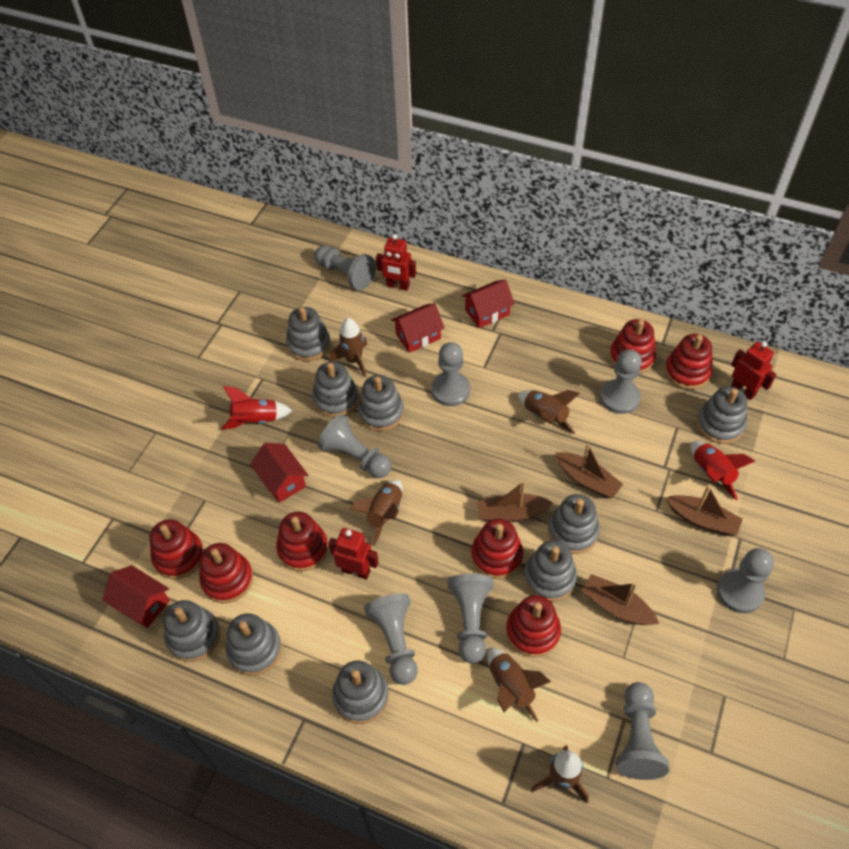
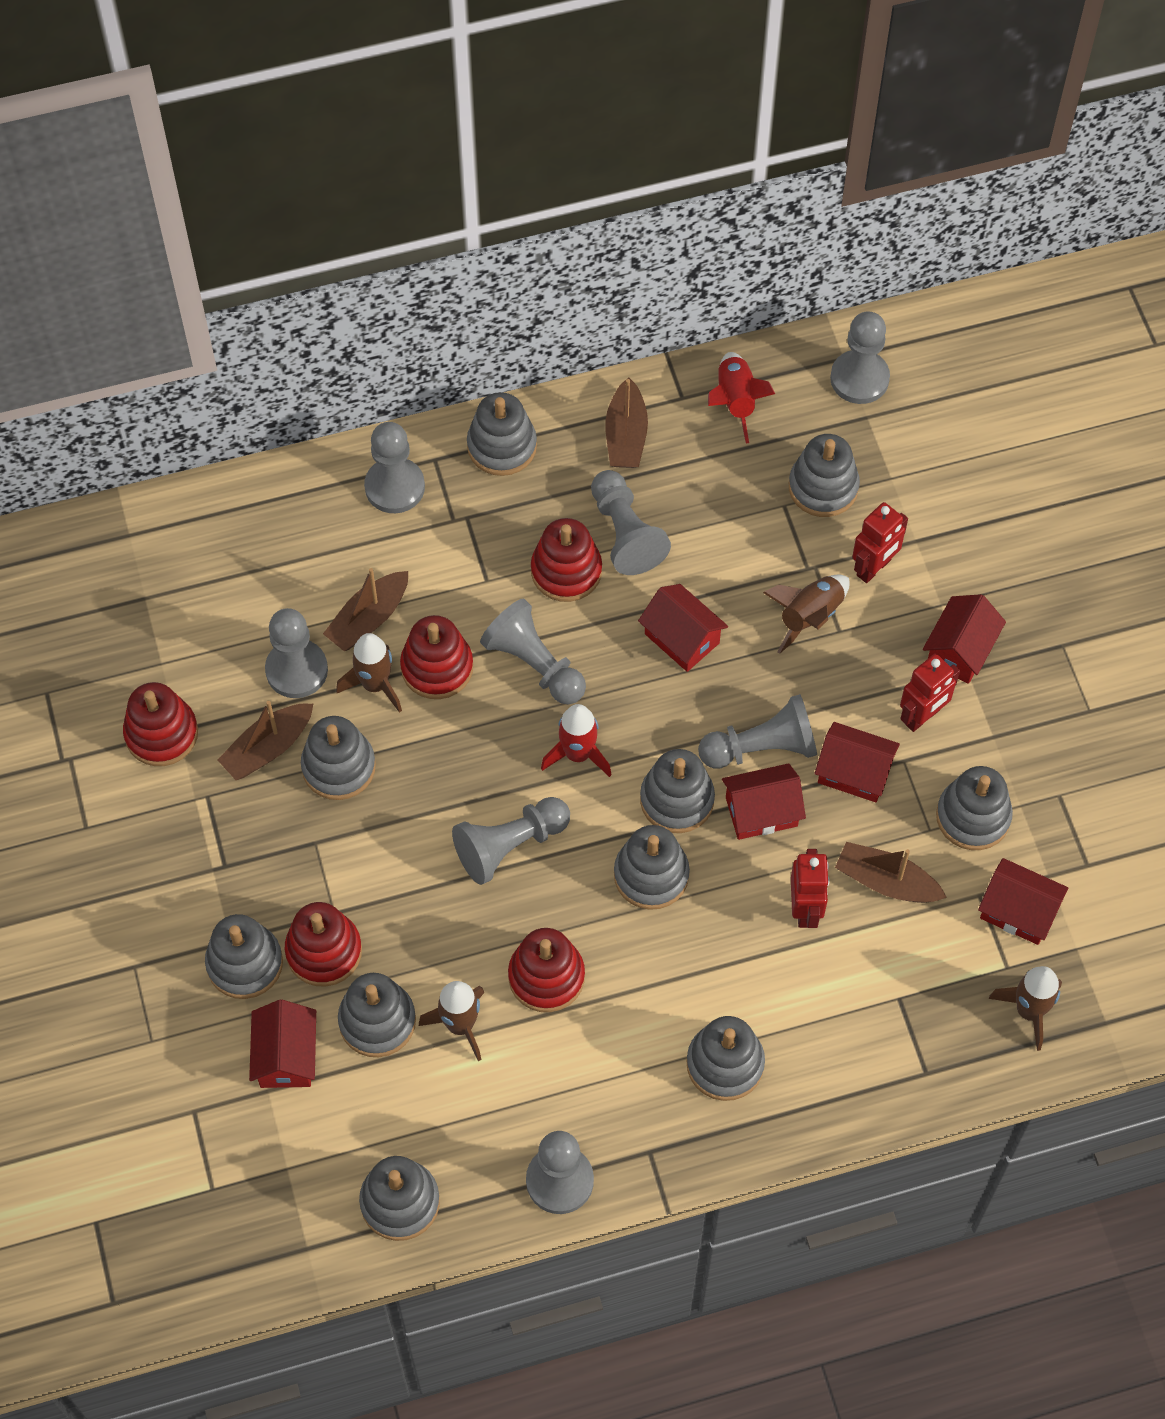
brown rocket: 5 -> 4
grey stacking toy: 9 -> 10
red house: 4 -> 6
red stacking toy: 7 -> 5

